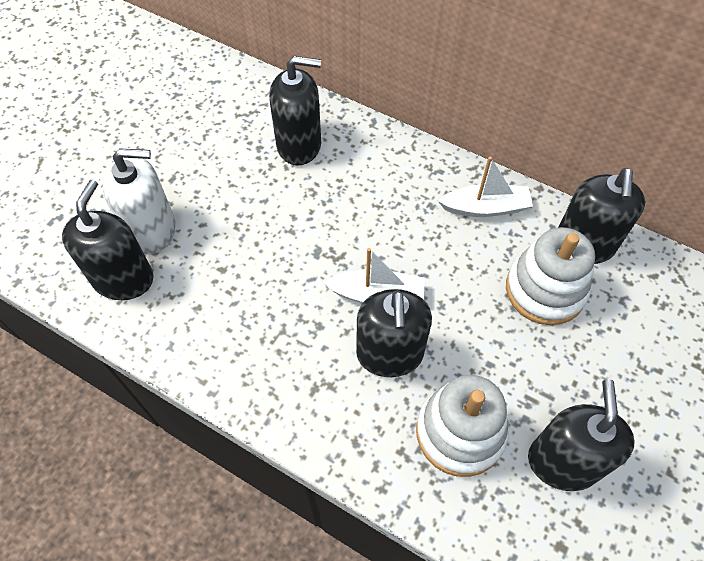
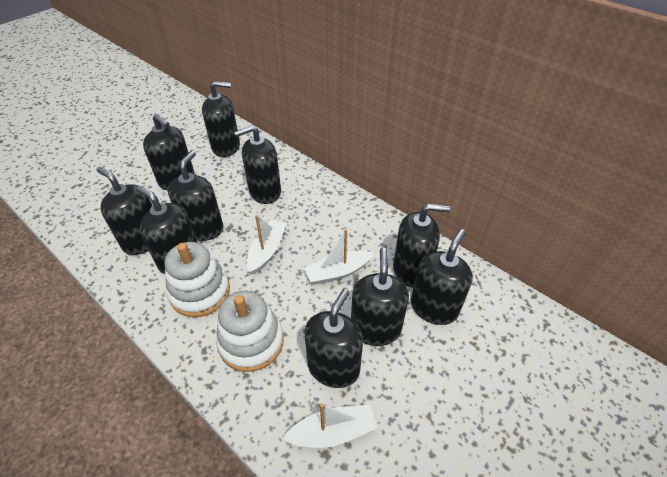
black soap dispenser: 5 -> 10
white boat: 2 -> 3
white soap dispenser: 1 -> 0

